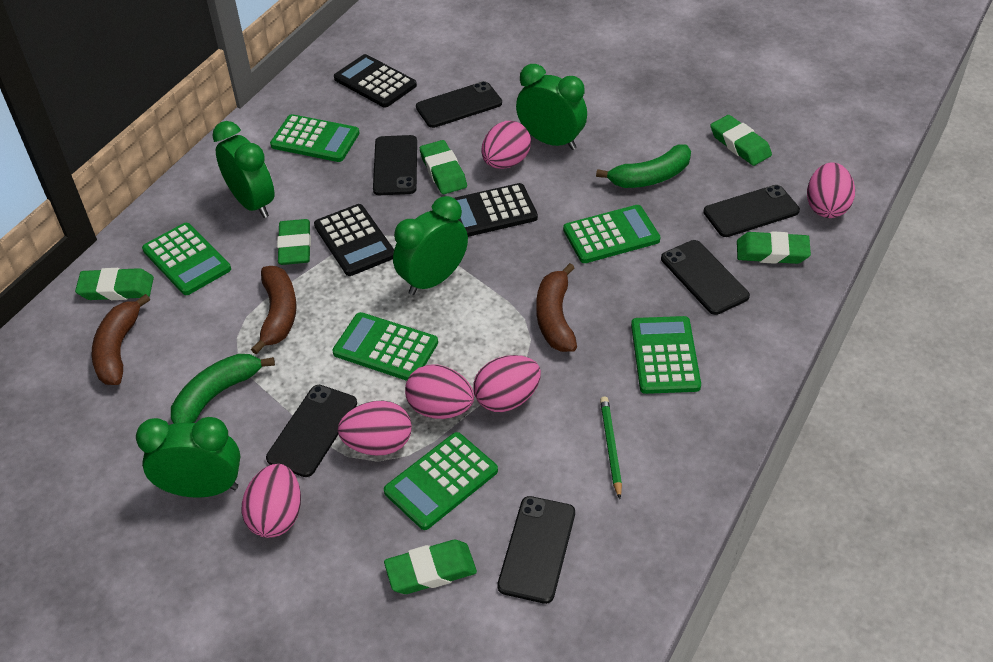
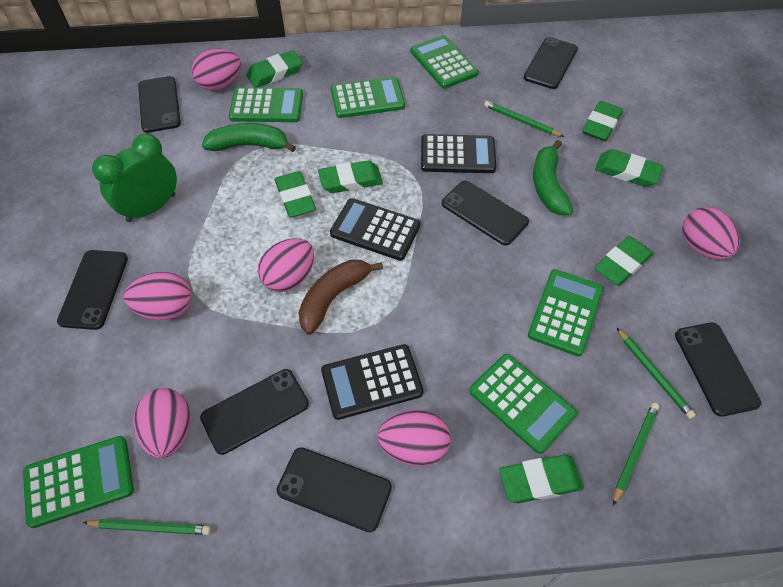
black phone: 6 -> 7
brown banana: 3 -> 1
green clock: 4 -> 1
green eraser: 6 -> 7
green pencil: 1 -> 4

